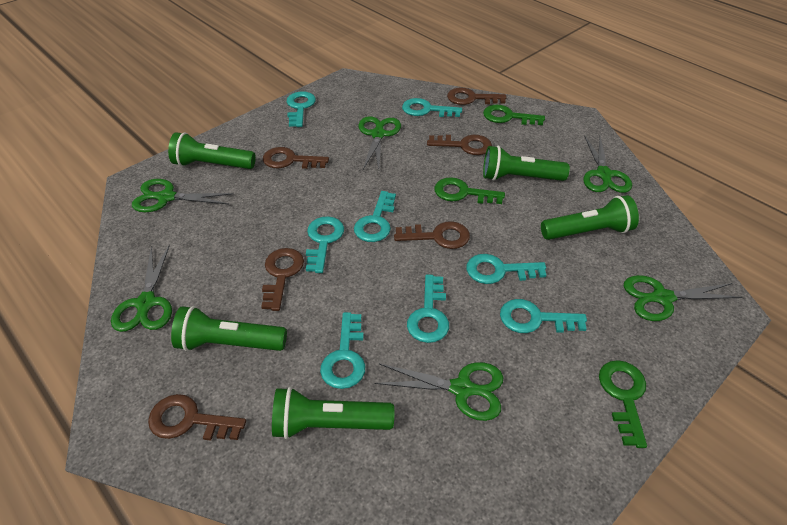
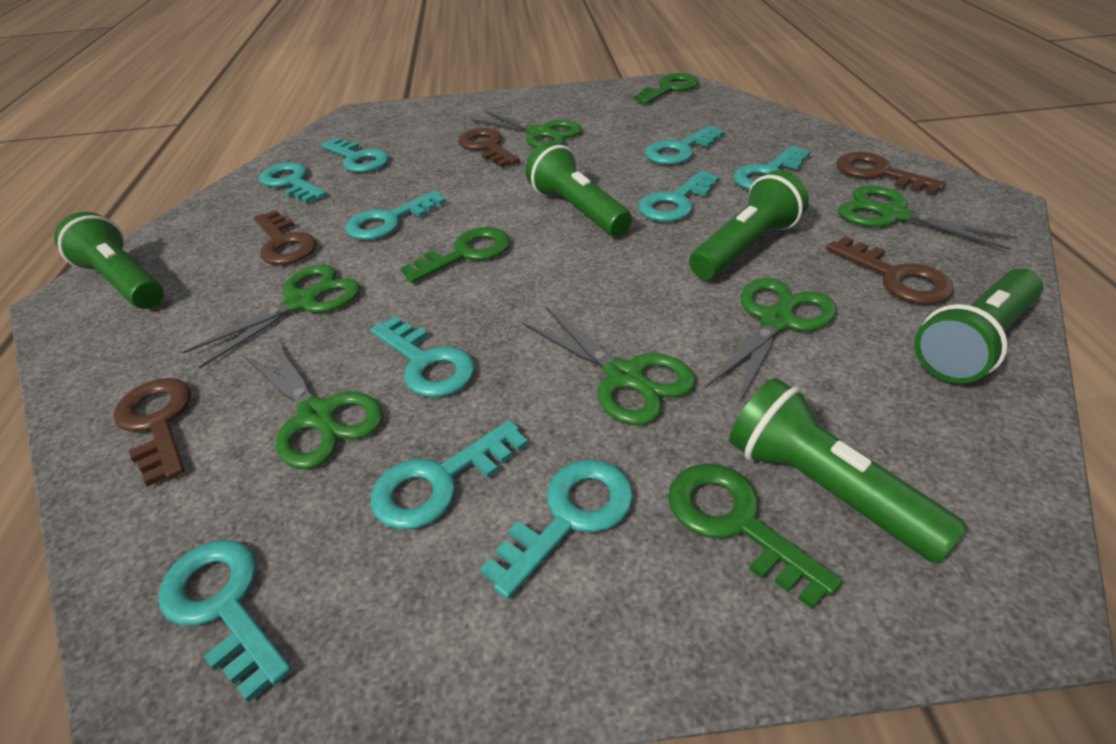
brown key: 6 -> 5
turquoise key: 8 -> 10

